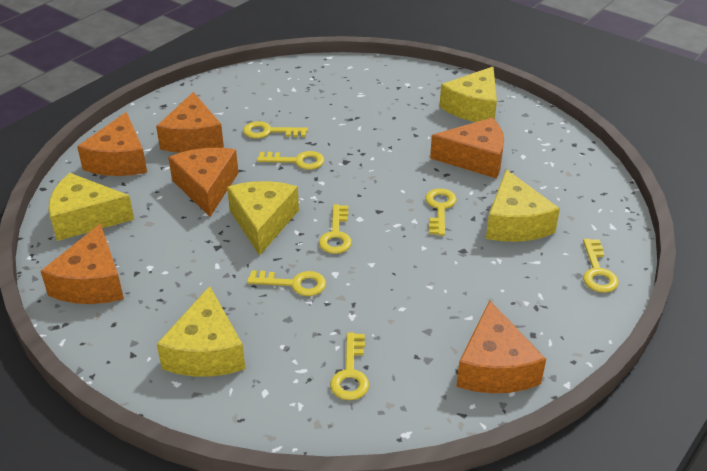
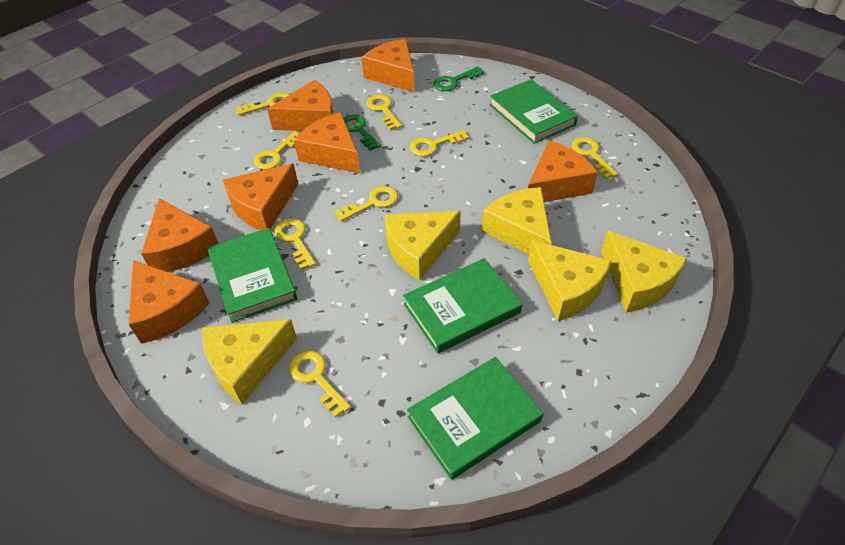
green book: 0 -> 4
green key: 0 -> 2
orange cheese: 6 -> 7
yellow key: 7 -> 8

